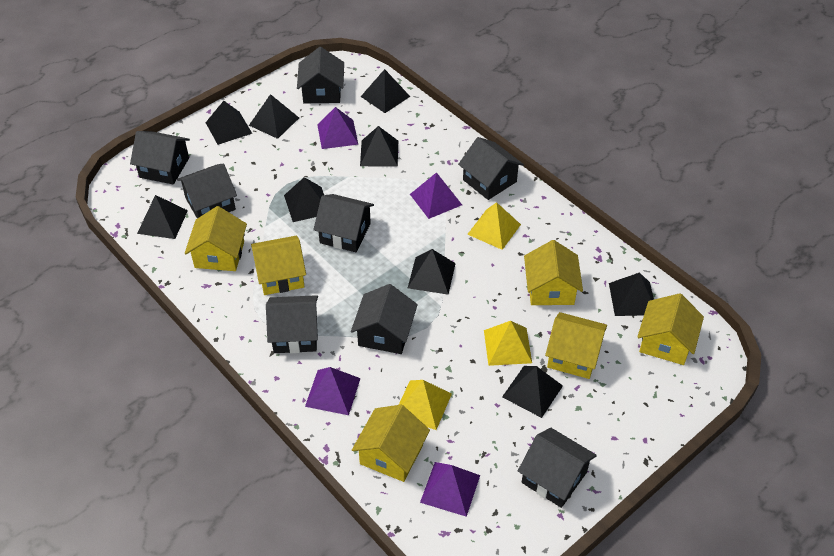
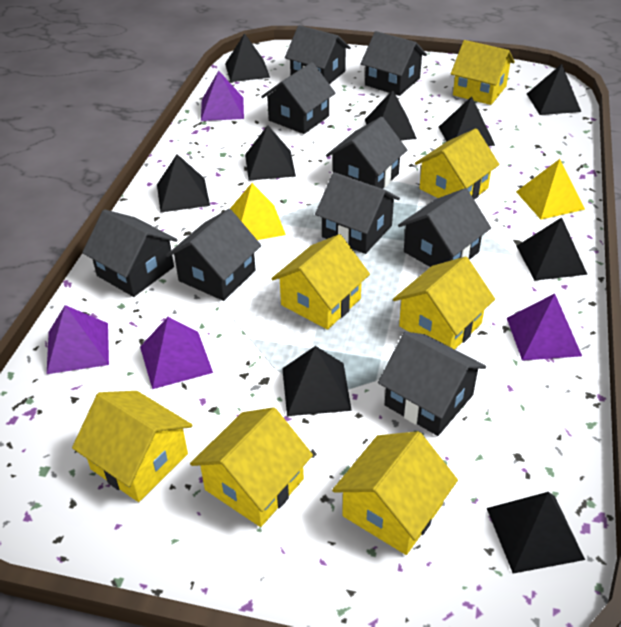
black house: 8 -> 9
yellow house: 6 -> 7
yellow pyramid: 3 -> 2

